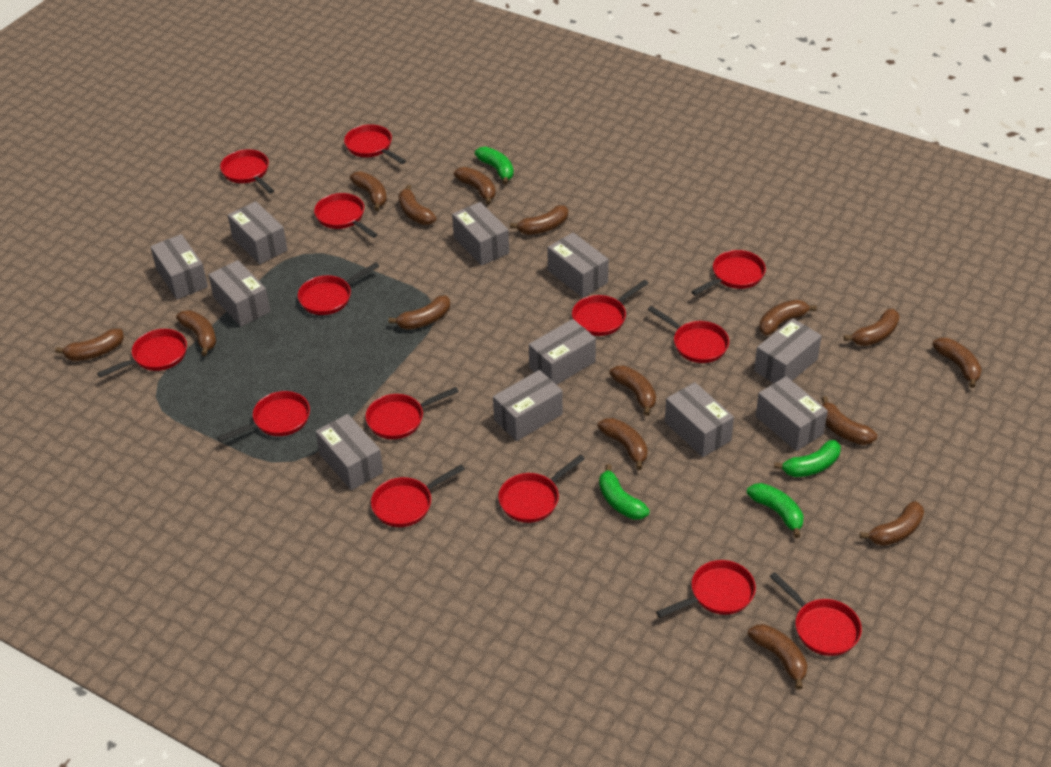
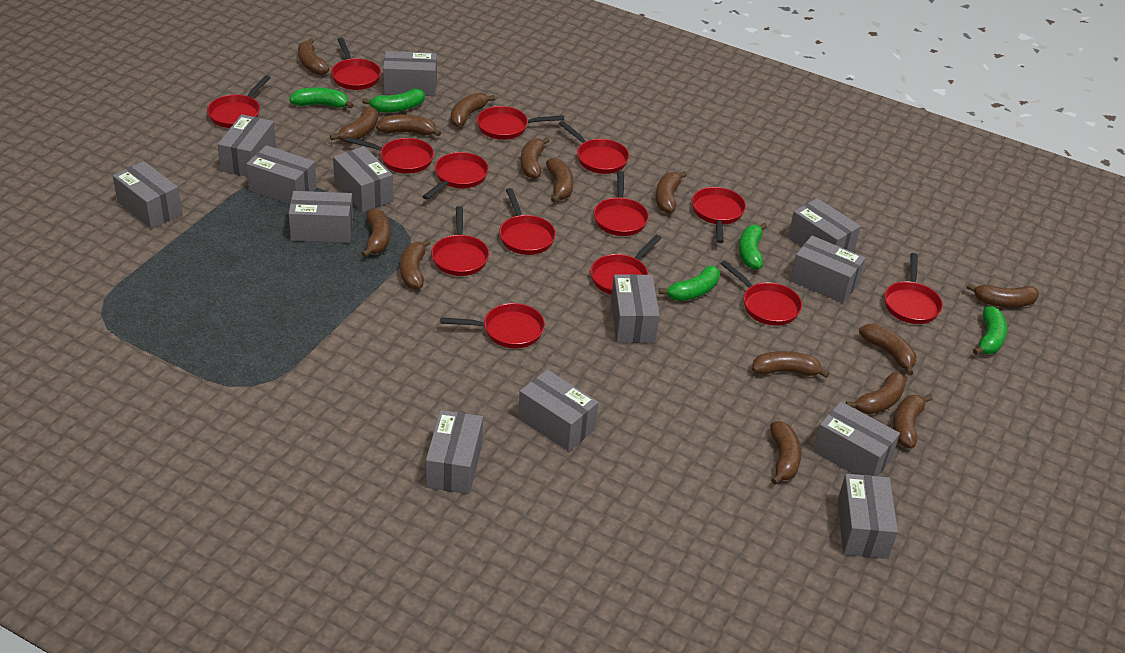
green banana: 4 -> 5
grey box: 11 -> 13

